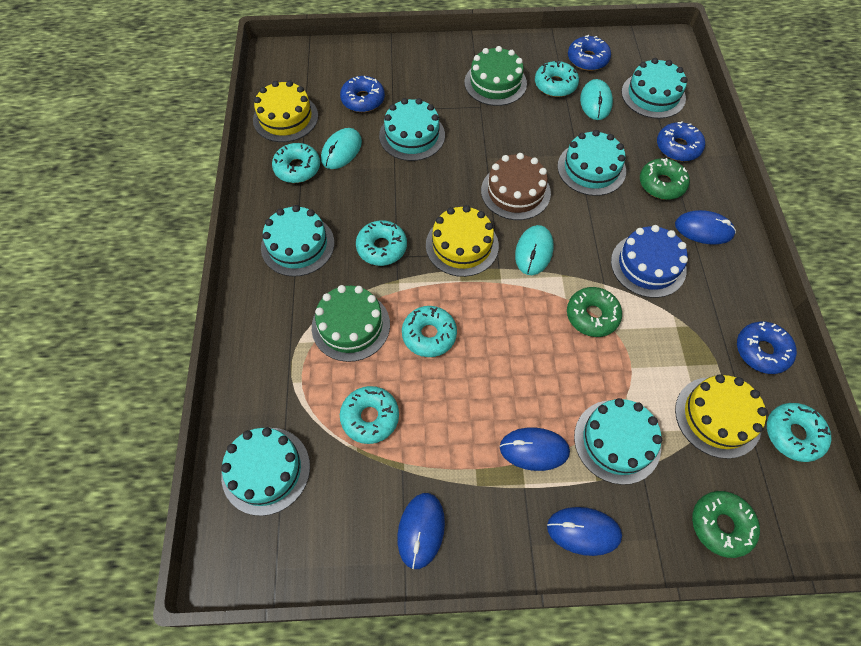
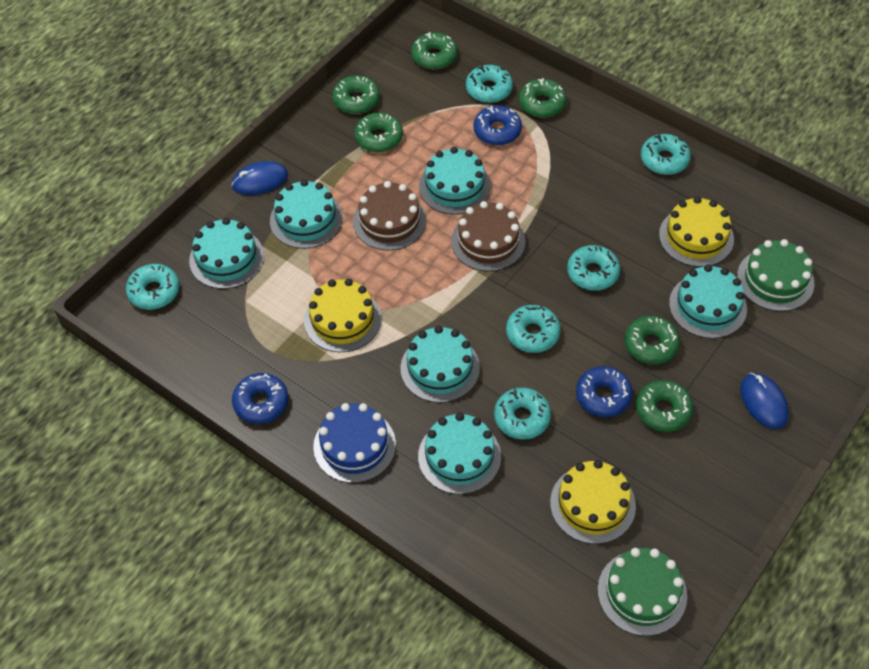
blue donut: 4 -> 3
blue mouse: 4 -> 2
brown cake: 1 -> 2
green donut: 3 -> 6
turquoise mouse: 3 -> 0

